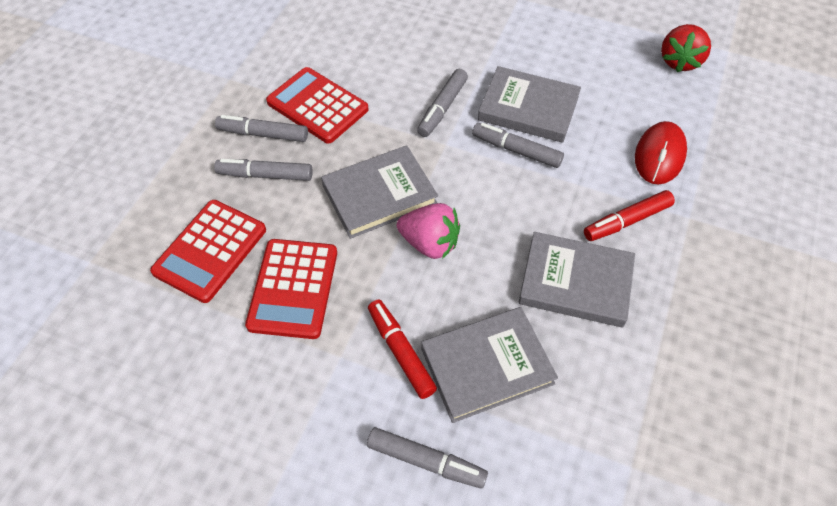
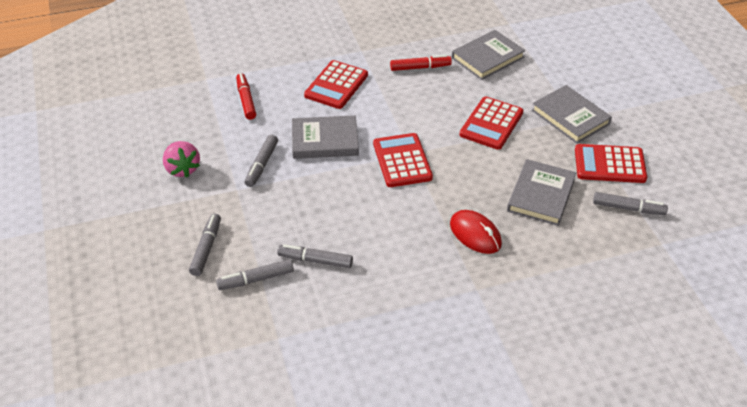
red calculator: 3 -> 4
red strawberry: 1 -> 0

